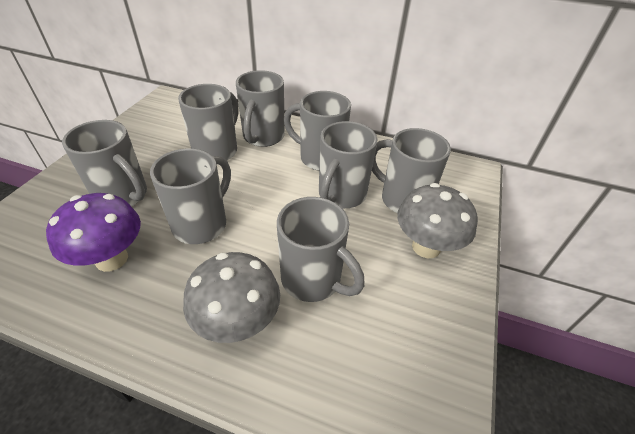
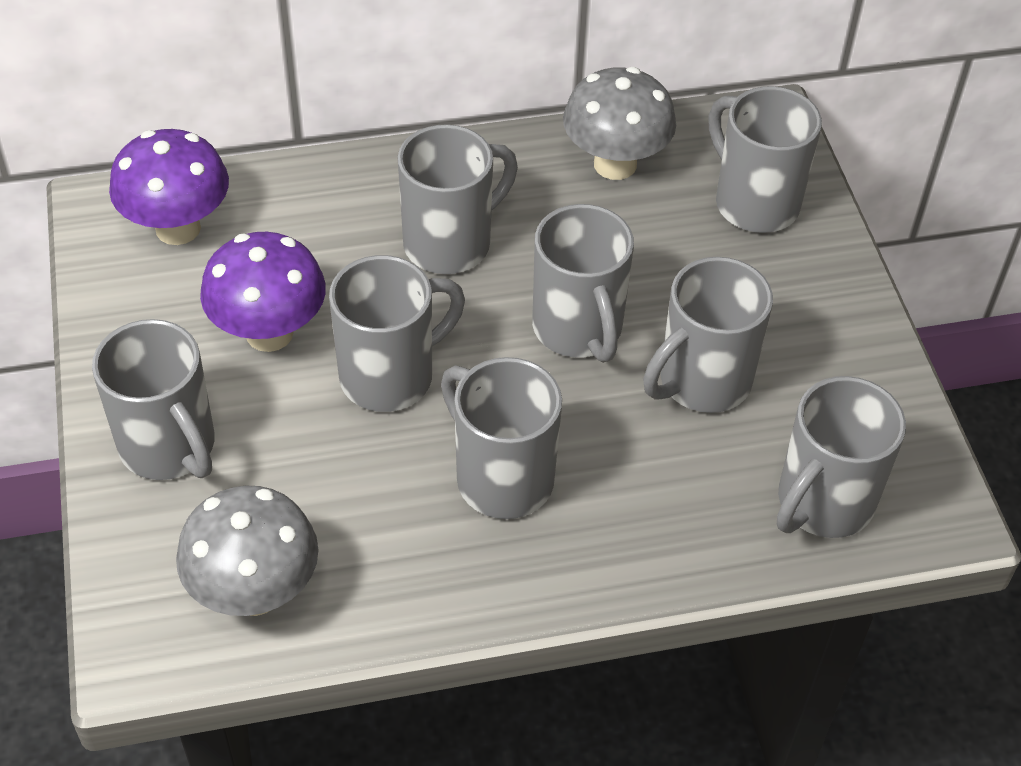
purple mushroom: 1 -> 2

